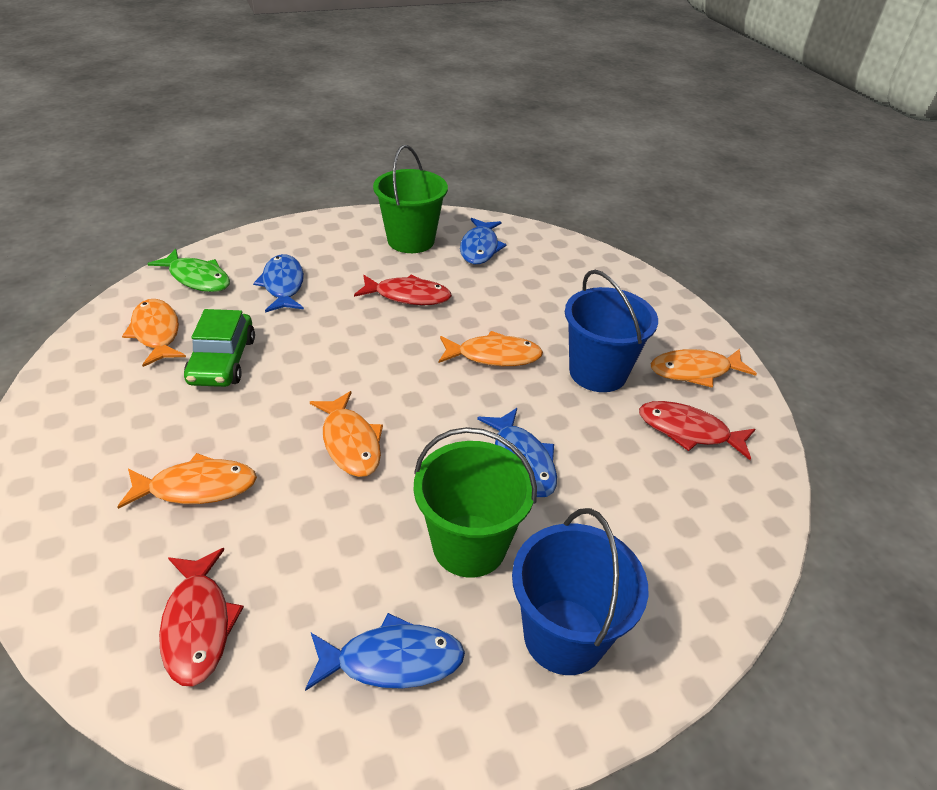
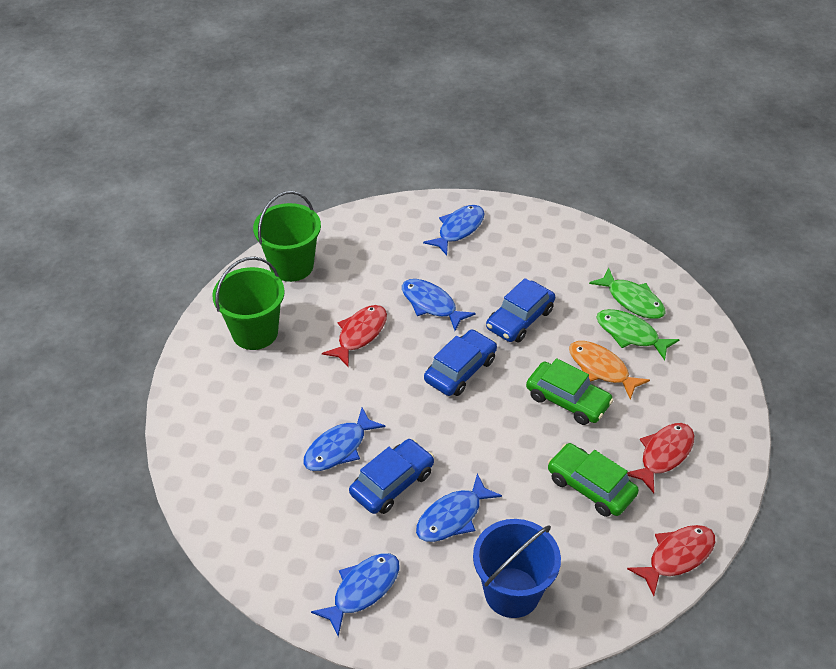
blue bucket: 2 -> 1
blue car: 0 -> 3
blue fish: 4 -> 5
green car: 1 -> 2
green fish: 1 -> 2
orange fish: 5 -> 1

